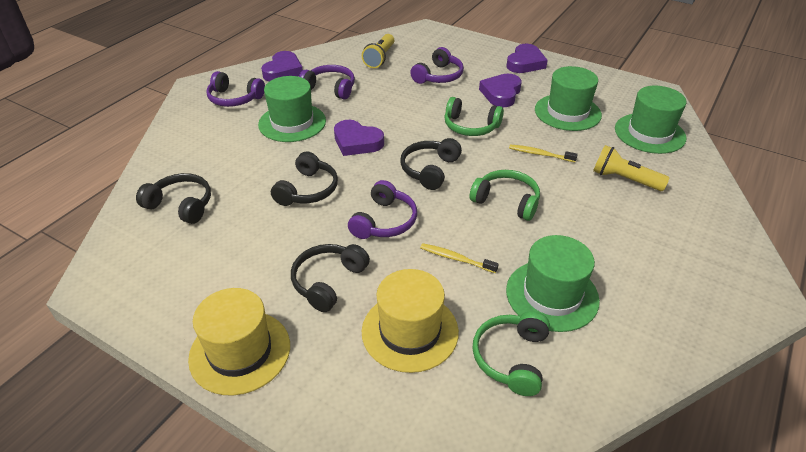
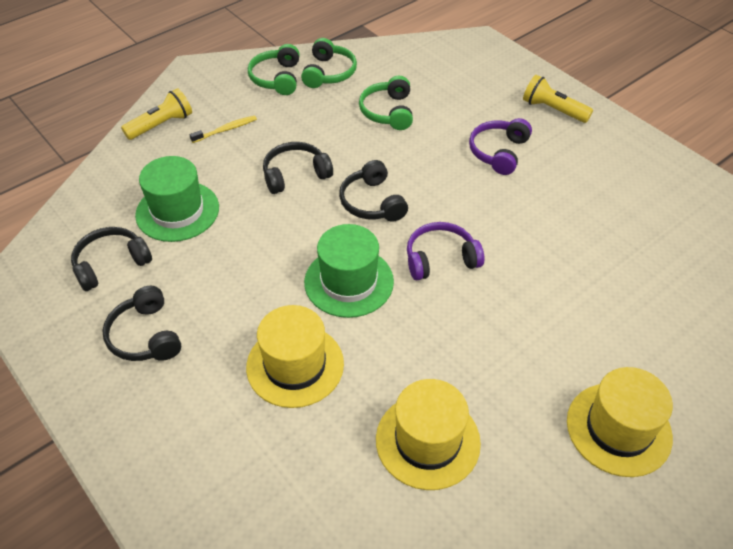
green hat: 4 -> 2
purple headphones: 4 -> 2
purple heart: 4 -> 0
yellow hat: 2 -> 3
yellow toothbrush: 2 -> 1

